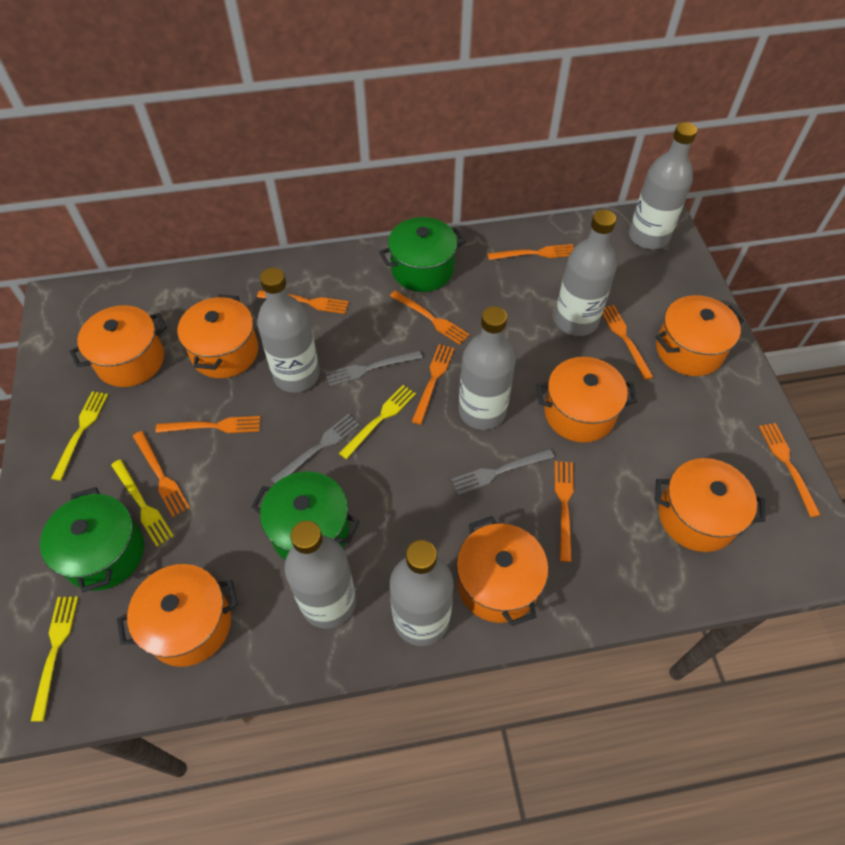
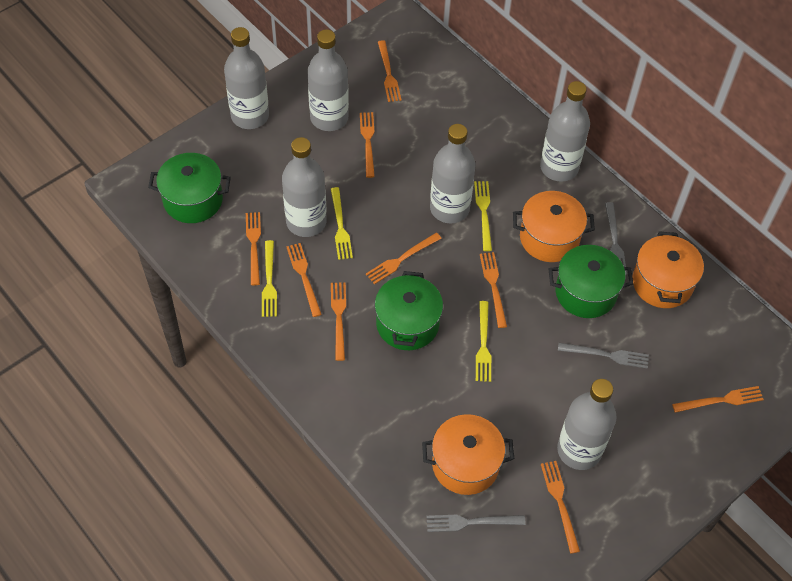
orange pot: 7 -> 3

